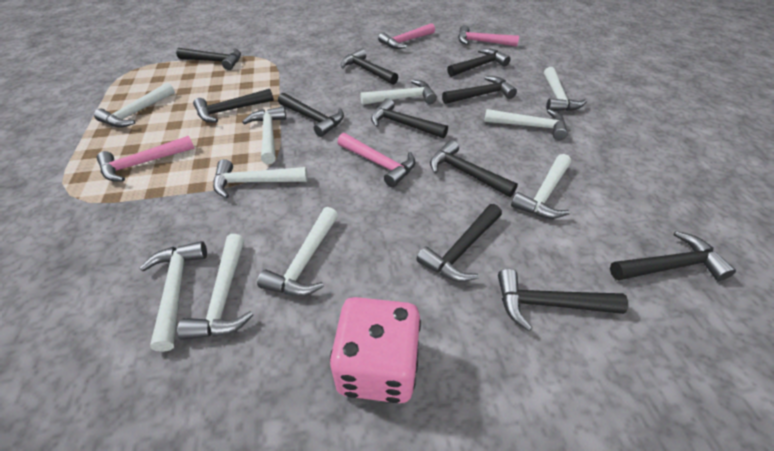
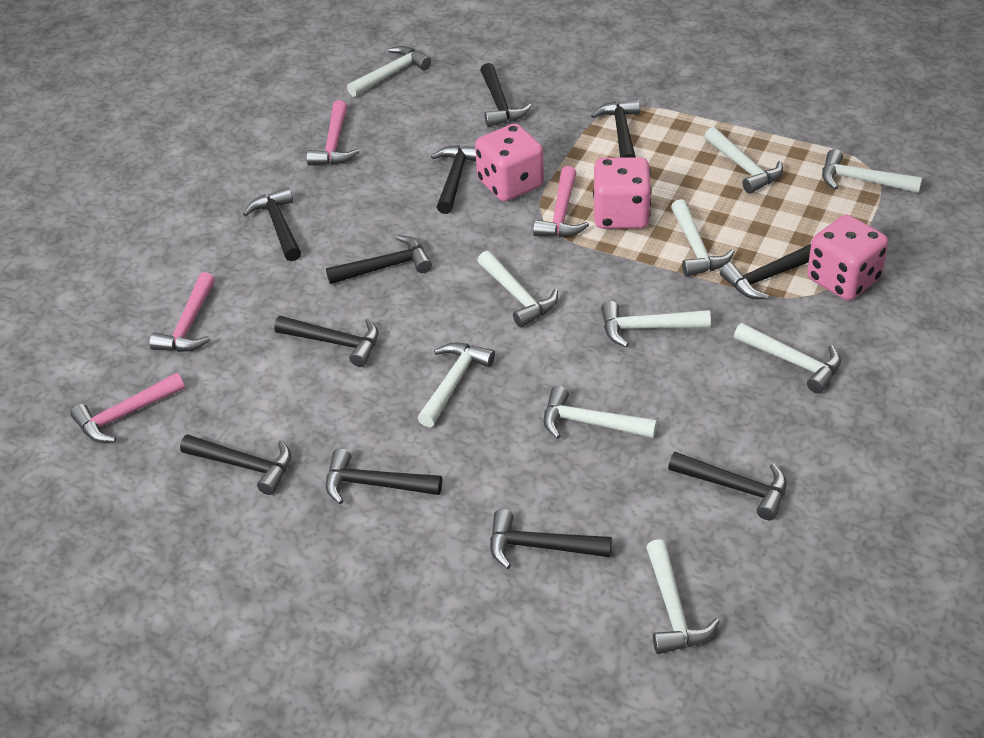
pink dice: 1 -> 3

